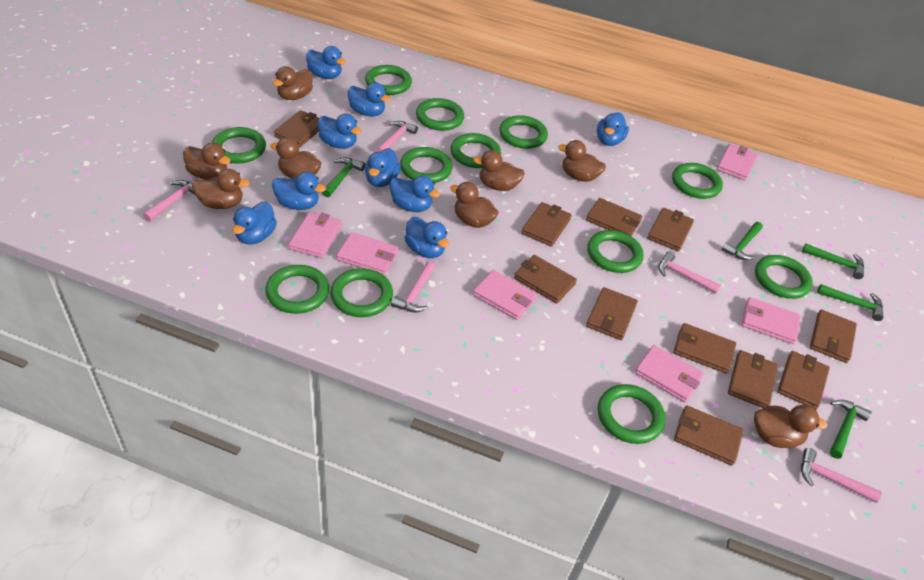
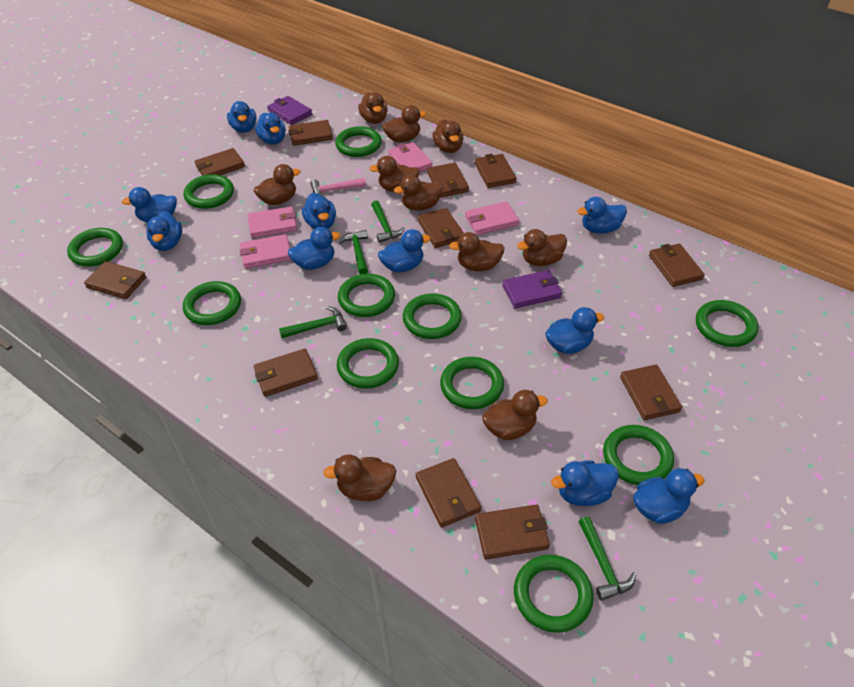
blue duck: 9 -> 11
brown duck: 8 -> 10
green hammer: 5 -> 4
green ring: 12 -> 11
pink hammer: 5 -> 1
pink wallet: 6 -> 4
purple wallet: 0 -> 2

